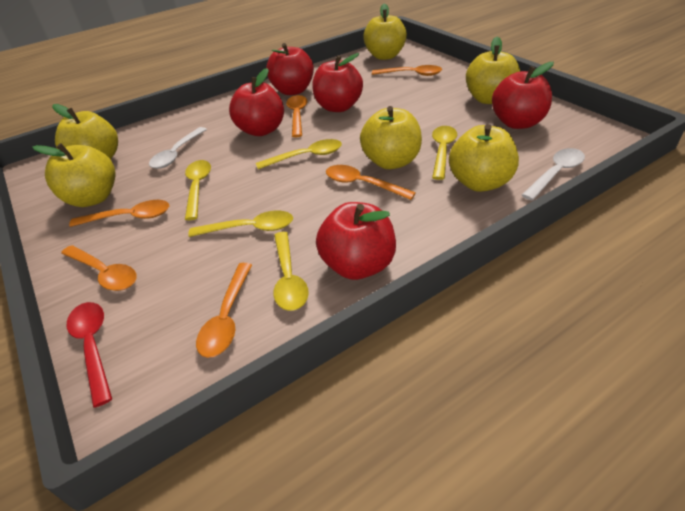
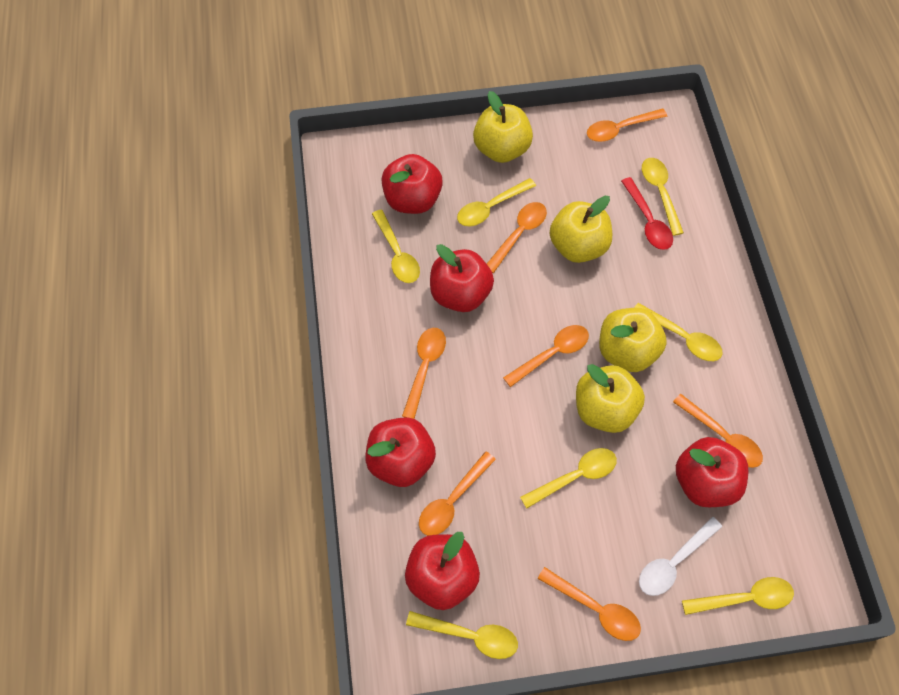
orange spoon: 6 -> 7
white spoon: 2 -> 1
yellow apple: 6 -> 4
yellow spoon: 5 -> 7

